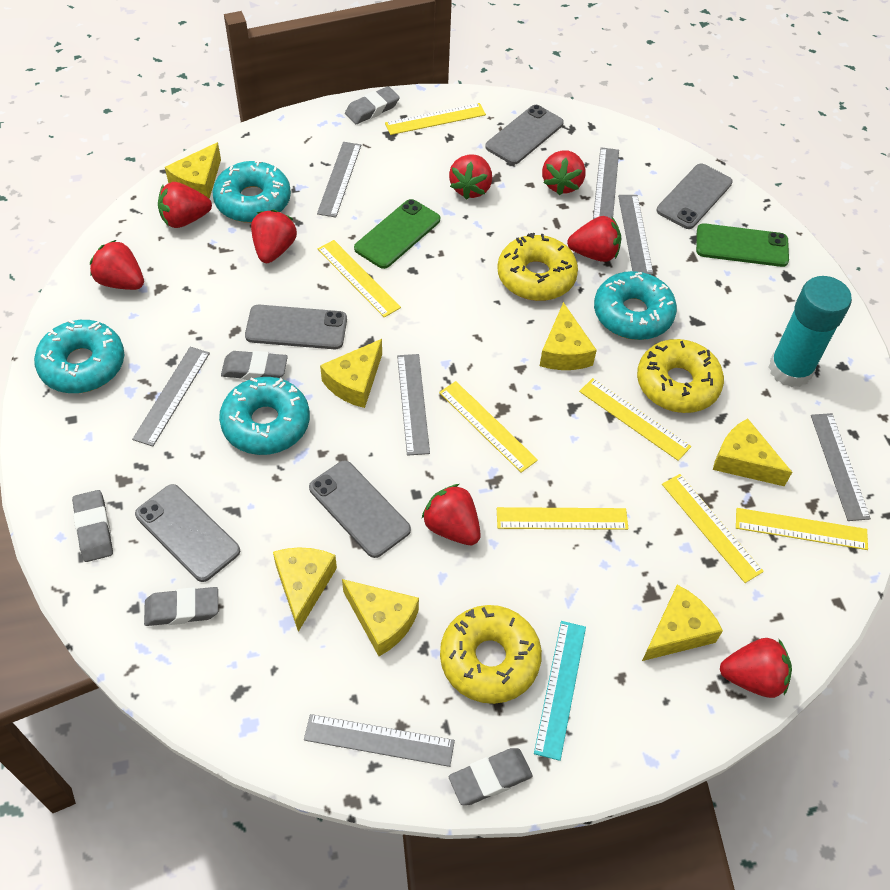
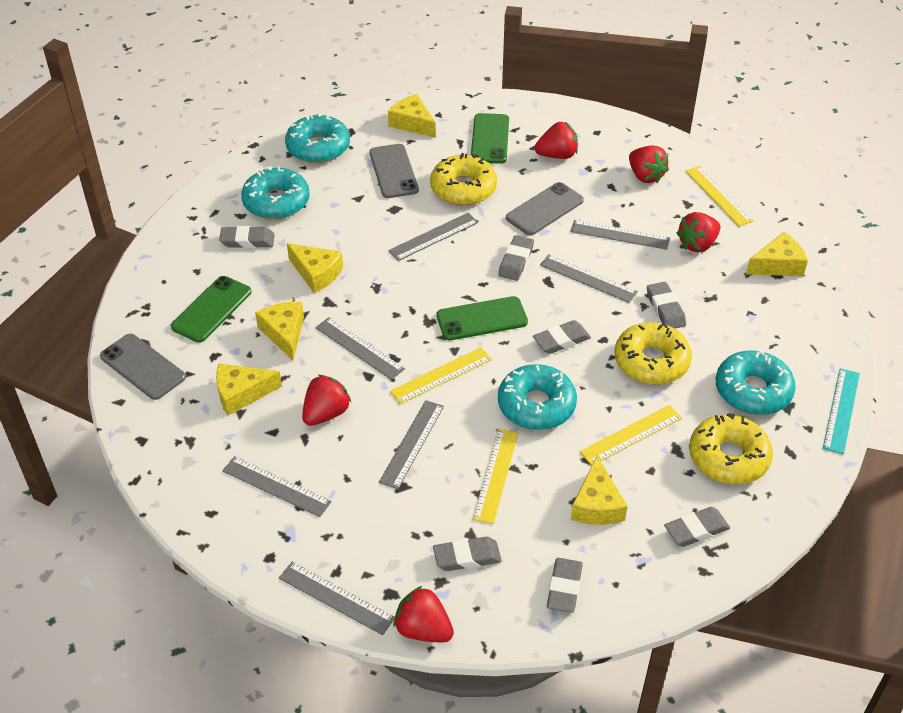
green phone: 2 -> 3
grey eraser: 5 -> 7
grey phone: 5 -> 3
red strawberry: 8 -> 5
turquoise glue stick: 1 -> 0
yellow cheese: 7 -> 6
yellow ruler: 7 -> 4

